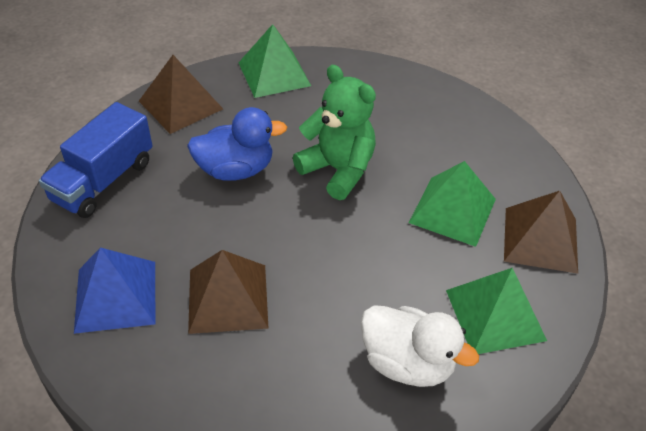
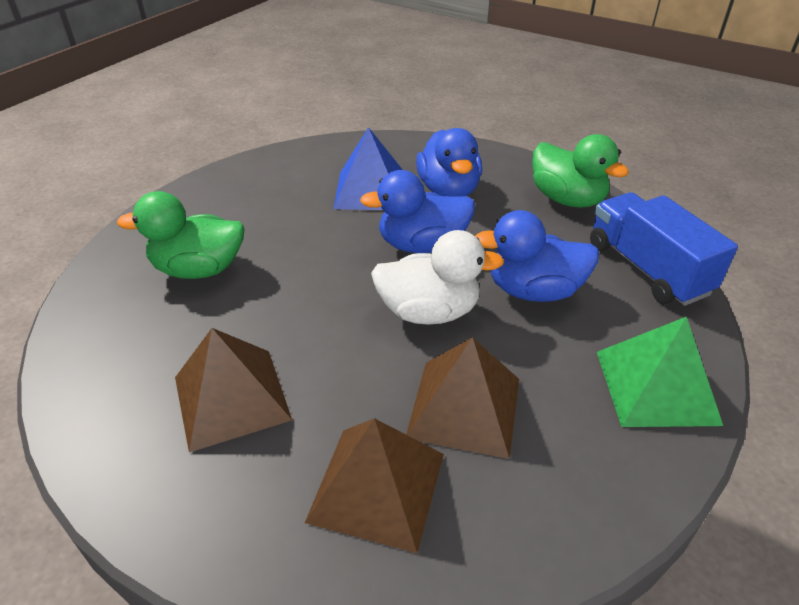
blue duck: 1 -> 3
green duck: 0 -> 2
green pyramid: 3 -> 1
green teddy bear: 1 -> 0

